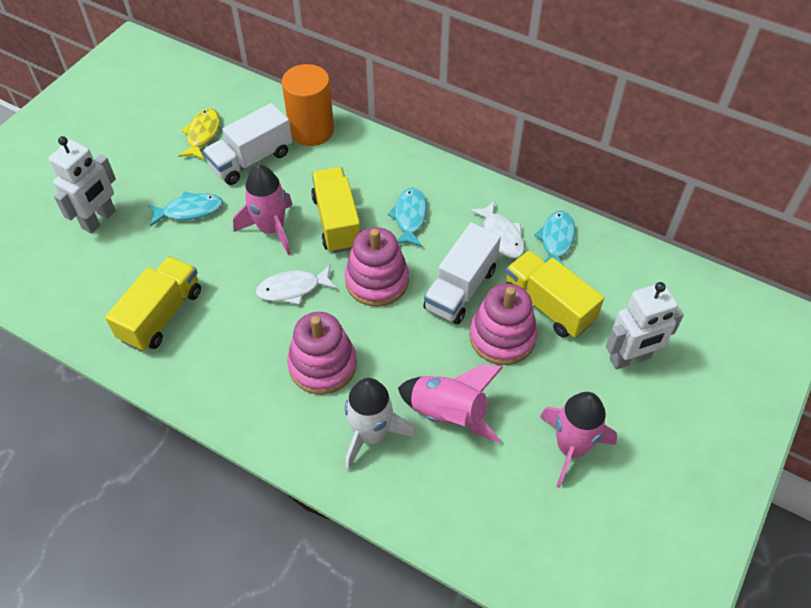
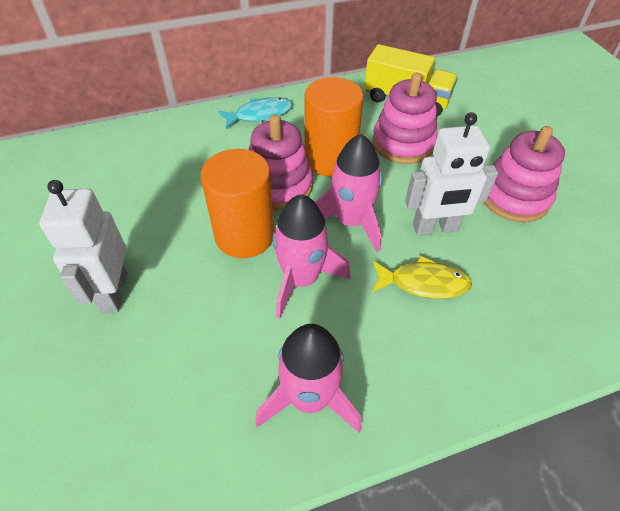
orange cylinder: 1 -> 2
turquoise fish: 3 -> 1
white fish: 2 -> 0
white rocket: 1 -> 0
white truck: 2 -> 0
yellow truck: 3 -> 1

